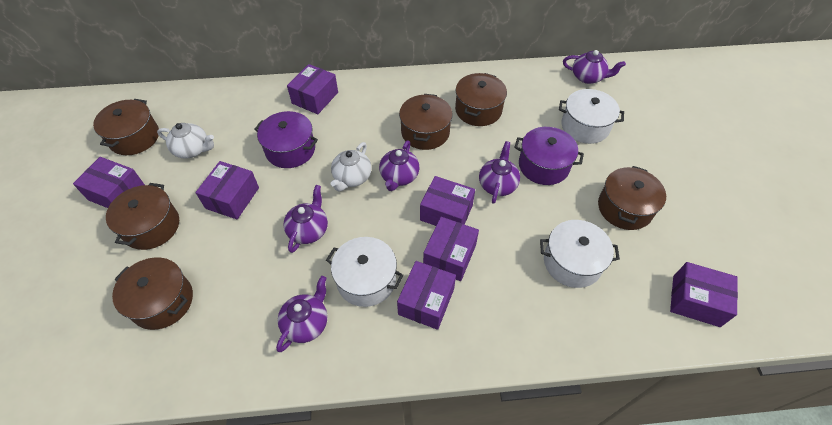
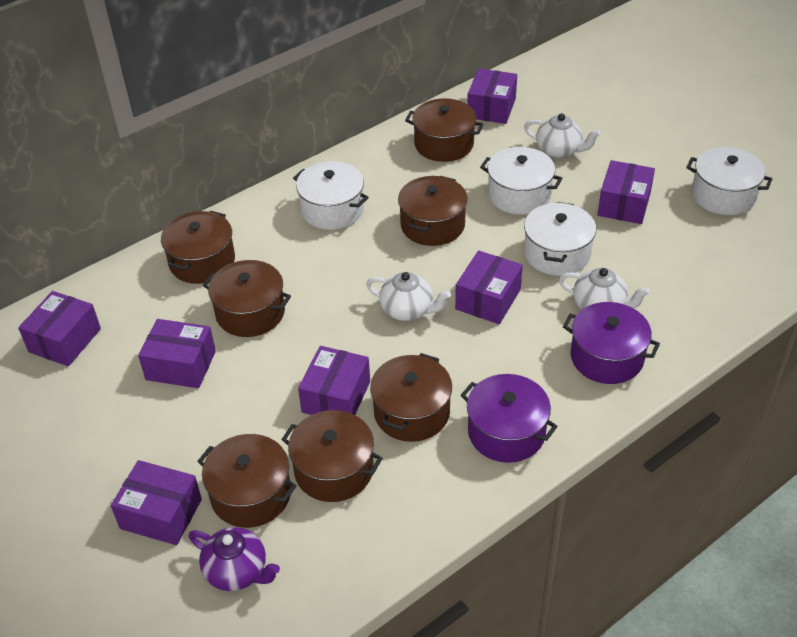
brown pot: 6 -> 7
purple teapot: 5 -> 1
white pot: 3 -> 4
white teapot: 2 -> 3

